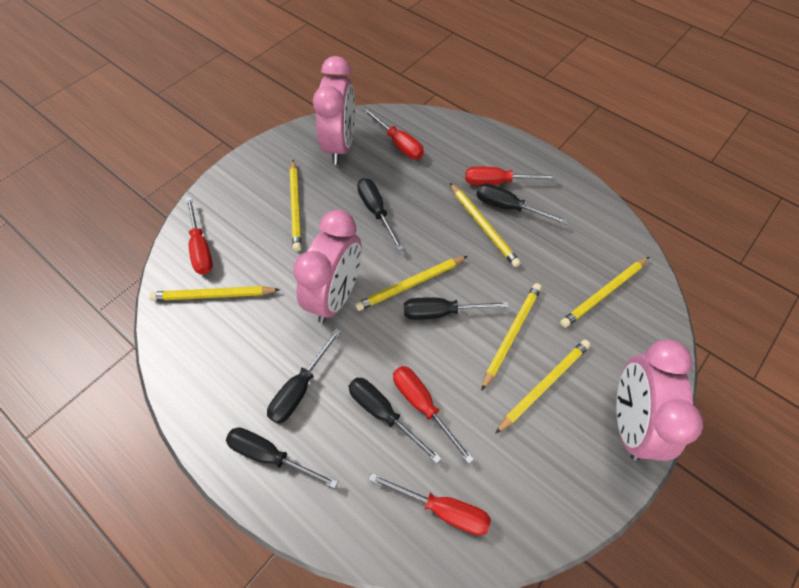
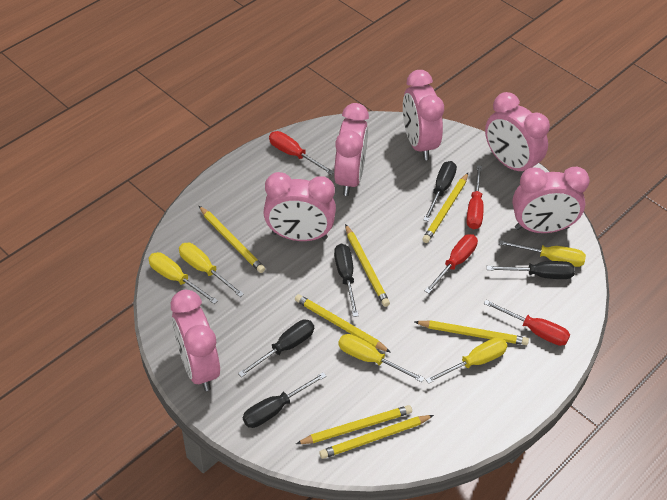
black screwdriver: 6 -> 5
pink clock: 3 -> 6
red screwdriver: 5 -> 4
yellow screwdriver: 0 -> 5

